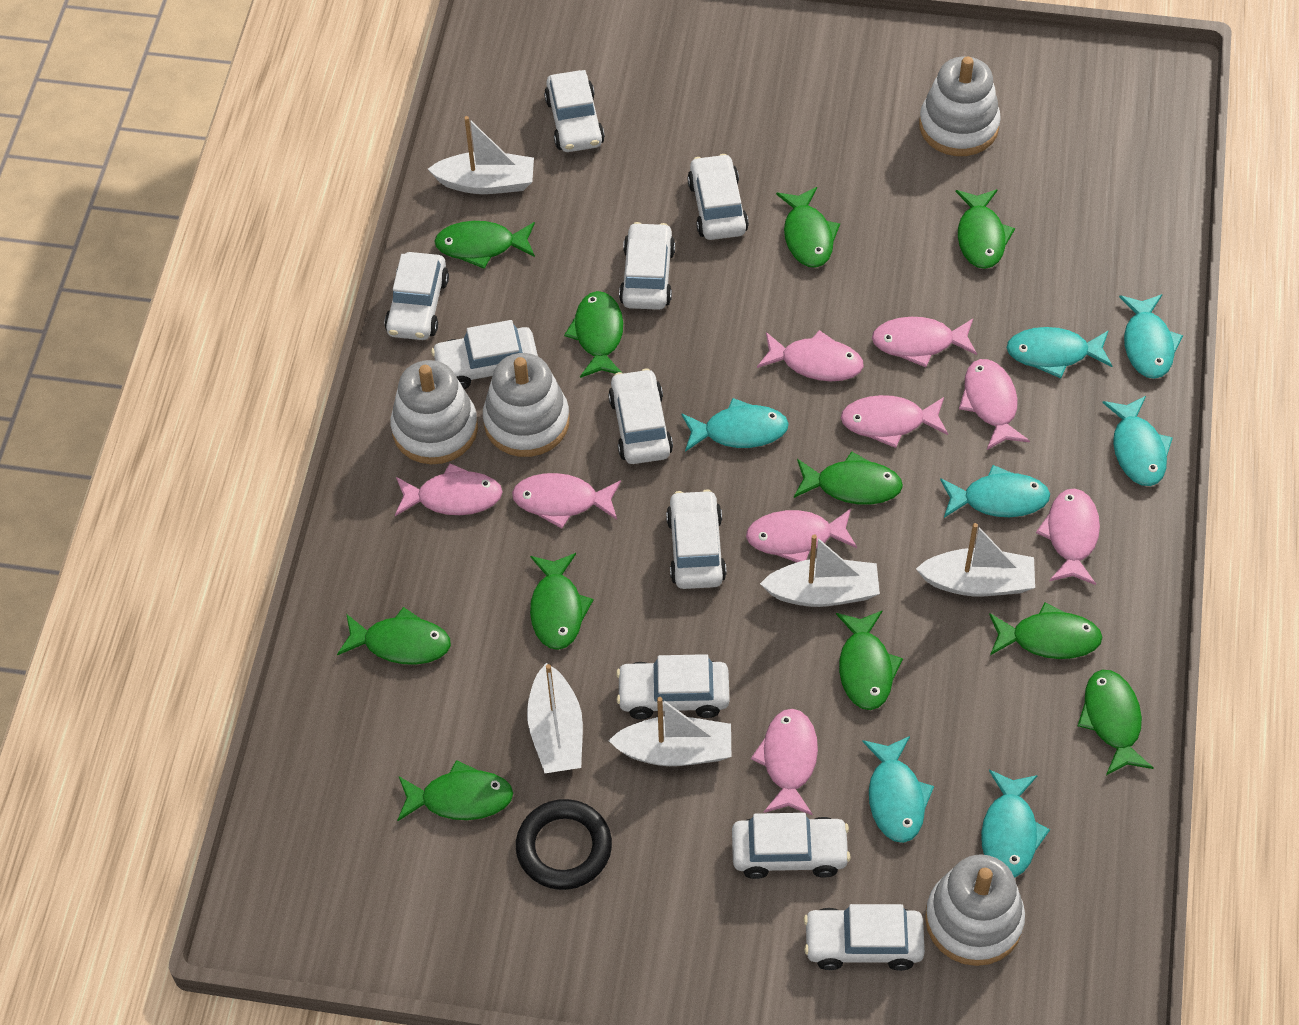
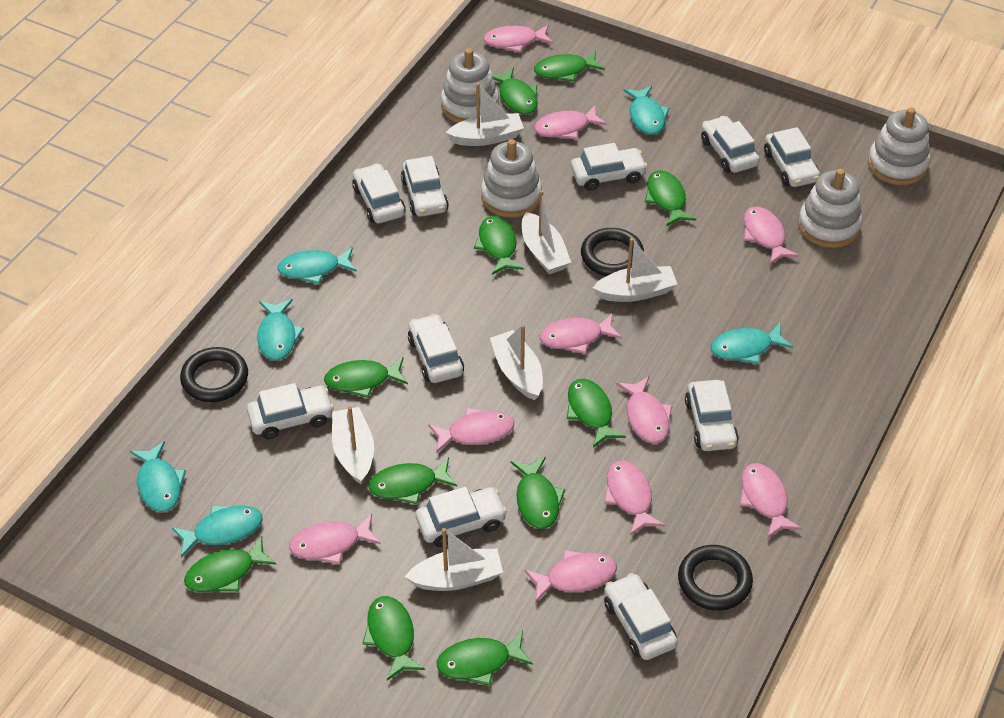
black ring: 1 -> 3
pink fish: 9 -> 10
turquoise fish: 7 -> 6
white boat: 5 -> 6

